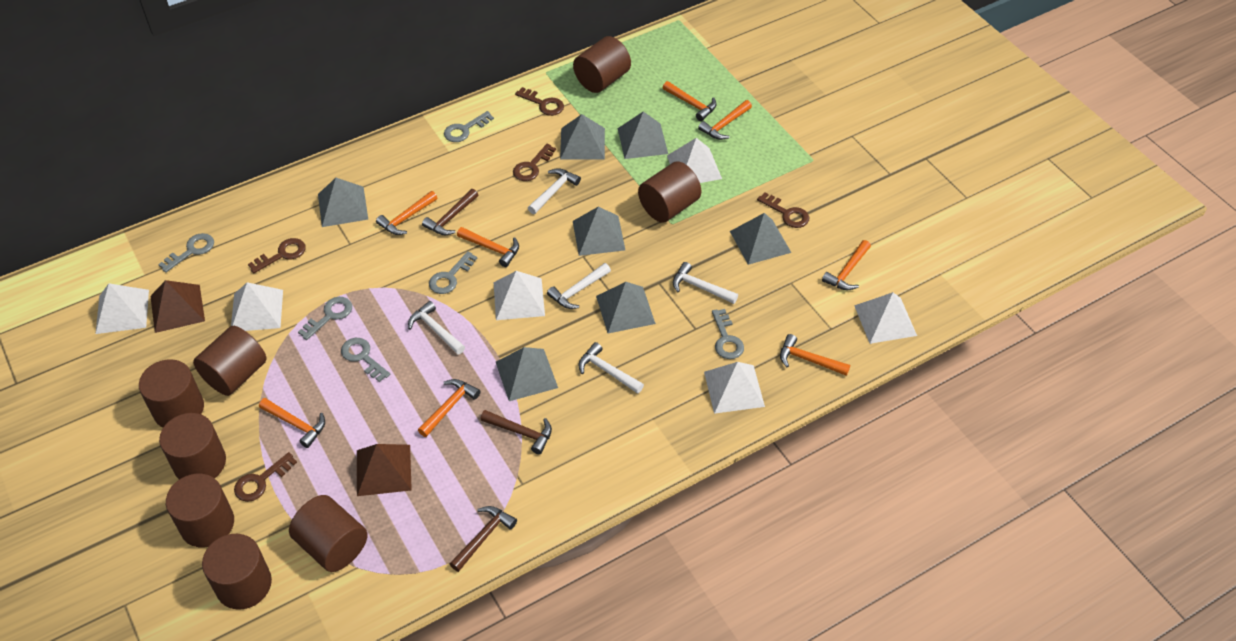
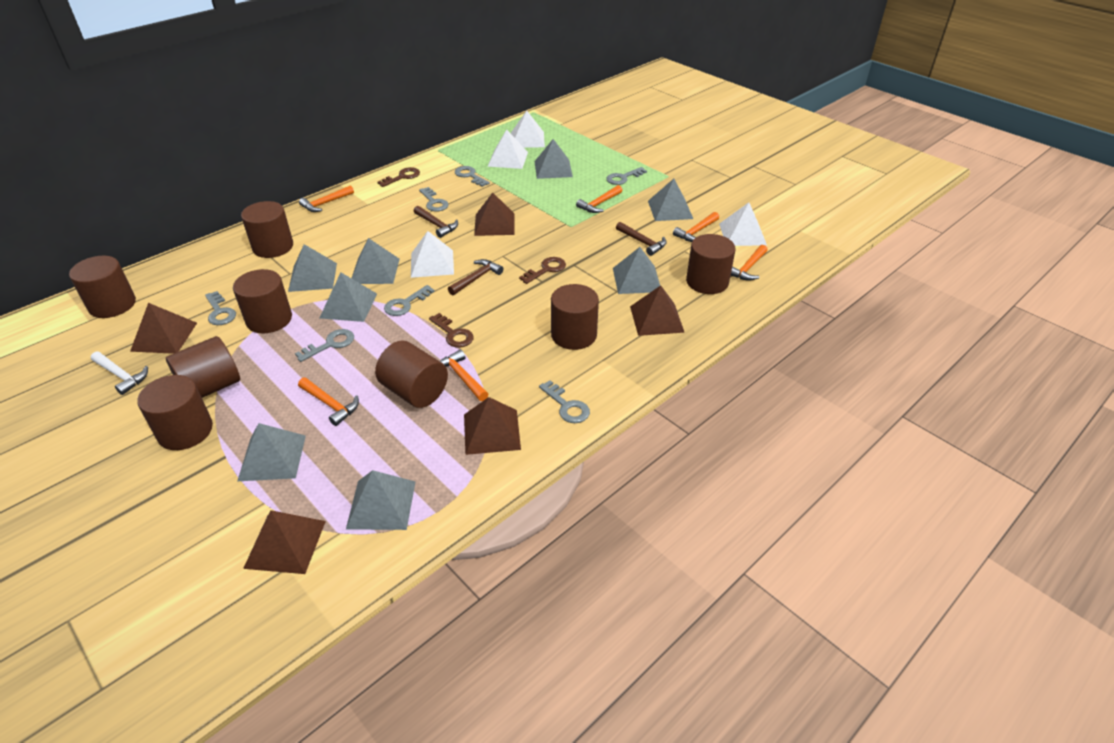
brown key: 5 -> 3
brown pyramid: 2 -> 5
grey key: 6 -> 7
grey pyramid: 7 -> 8
orange hammer: 8 -> 6
white hammer: 5 -> 1
white pyramid: 6 -> 4

